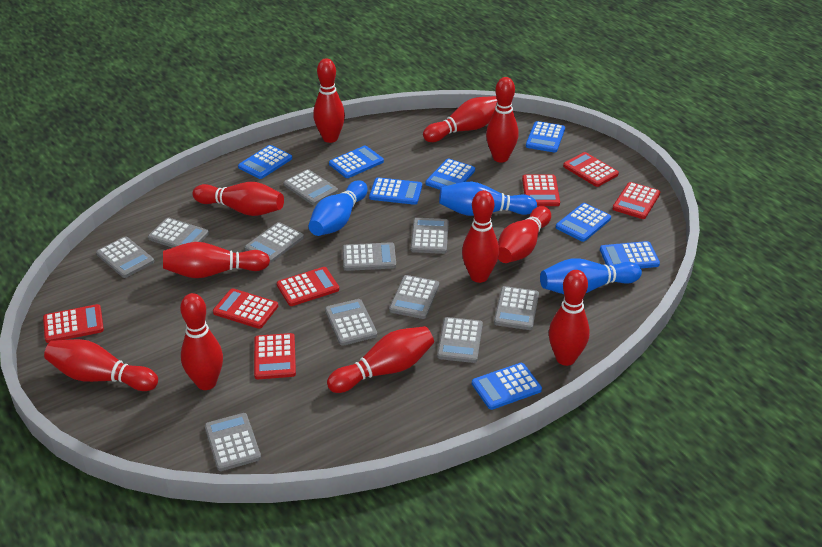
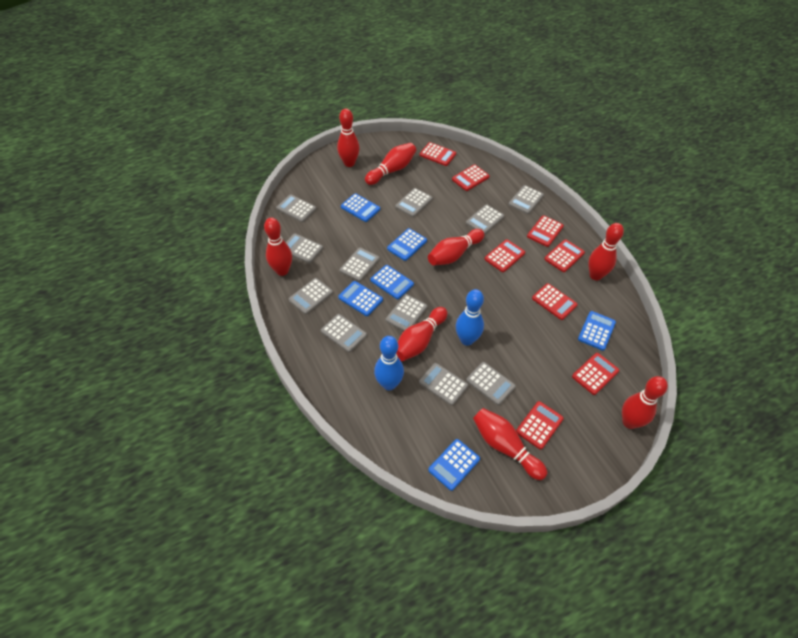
blue bowling pin: 3 -> 2
blue calculator: 8 -> 6
red bowling pin: 11 -> 8
red calculator: 7 -> 8

